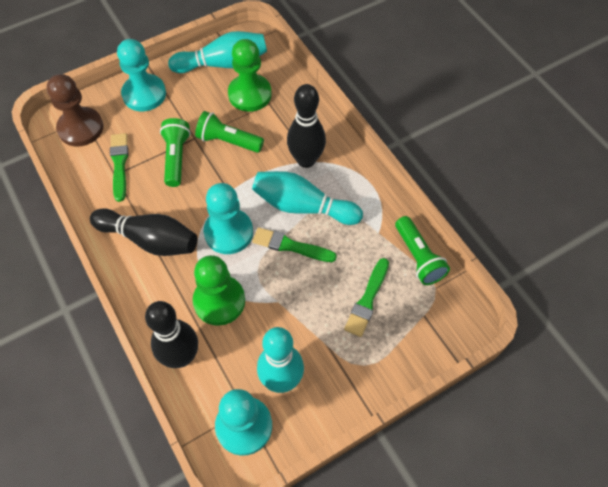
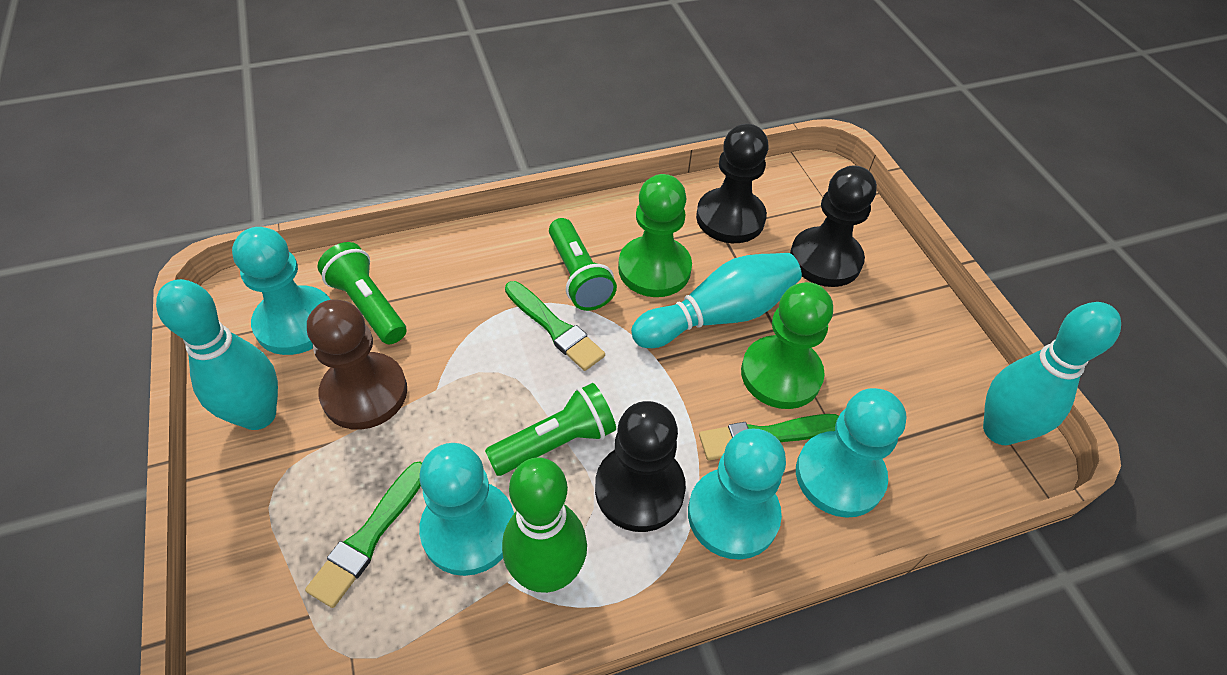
black bowling pin: 3 -> 0
black pawn: 0 -> 3
green bowling pin: 0 -> 1
turquoise pawn: 3 -> 4

